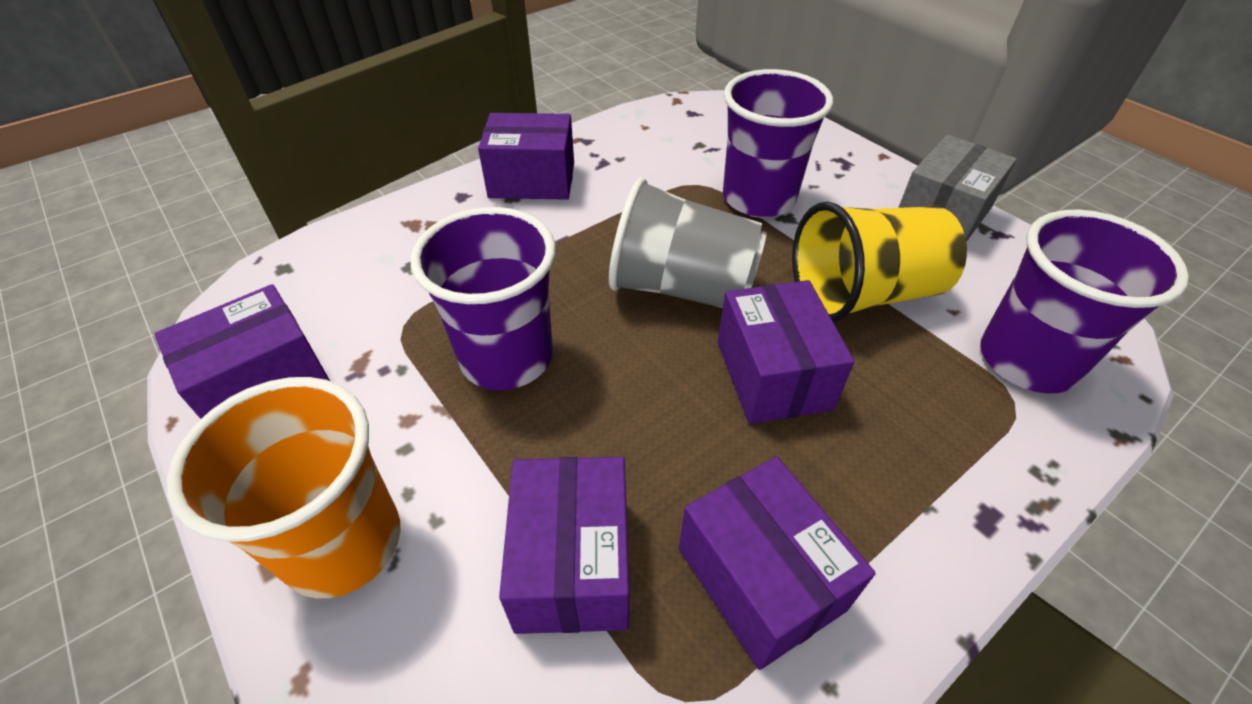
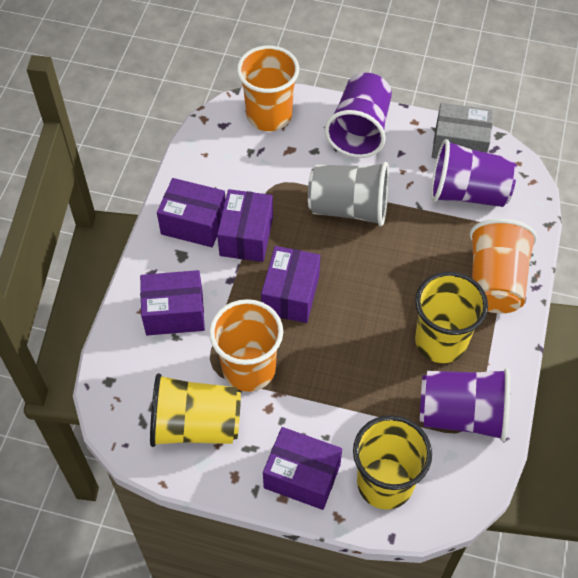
orange cup: 1 -> 3
yellow cup: 1 -> 3

